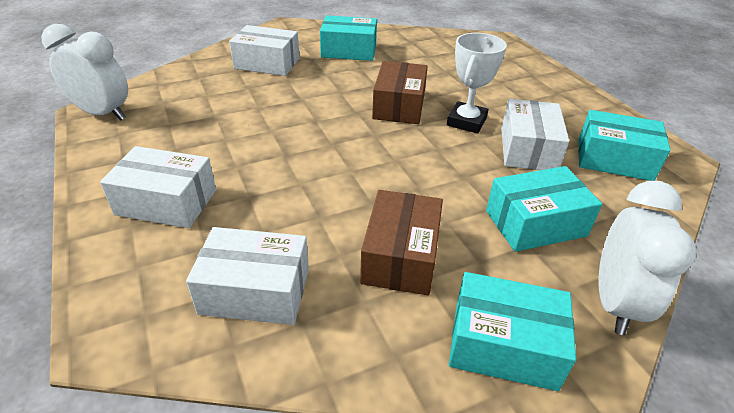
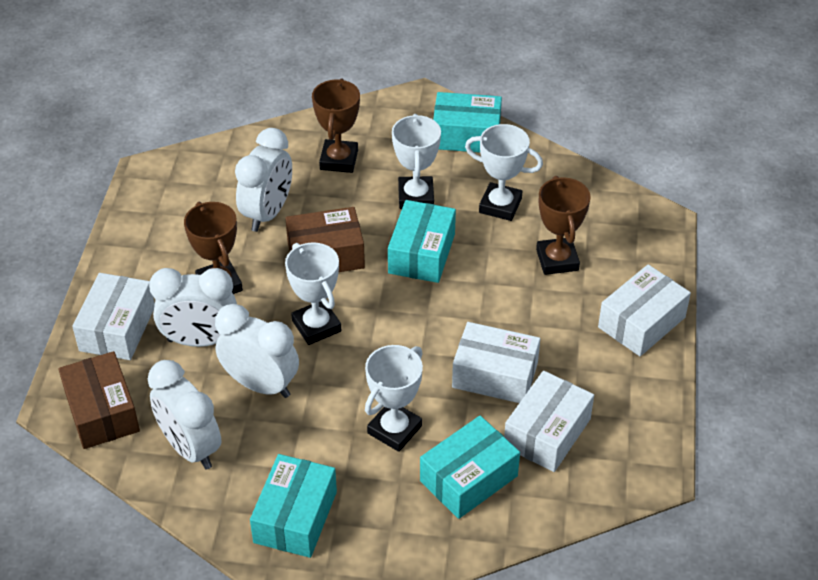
brown trophy: 0 -> 3
white clock: 2 -> 4
white trophy: 1 -> 4

